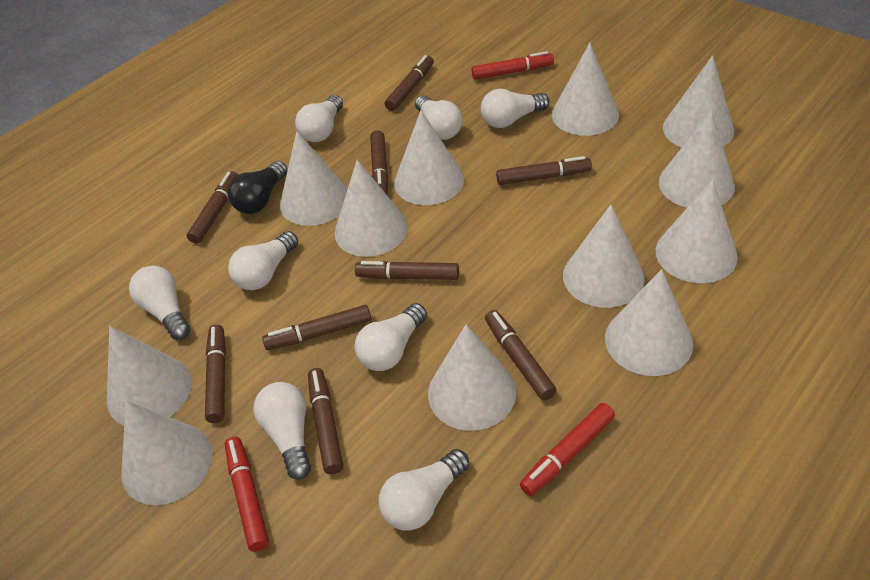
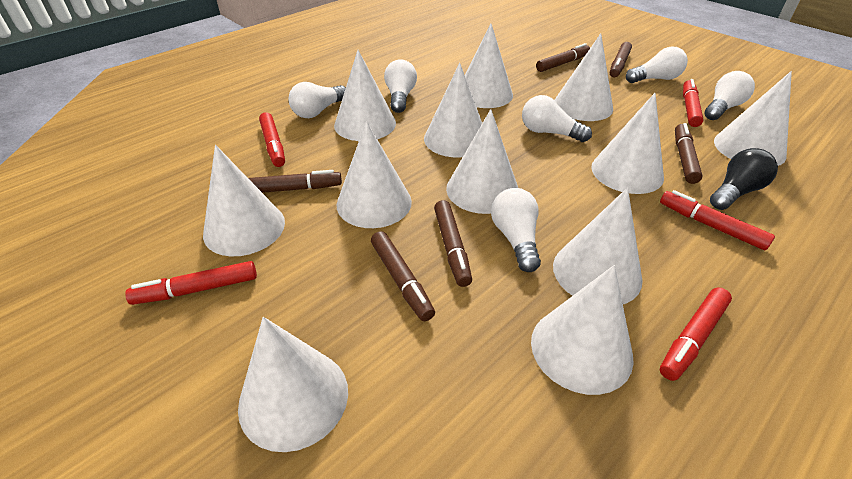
brown marker: 9 -> 6
red marker: 3 -> 5
white light bulb: 8 -> 6

